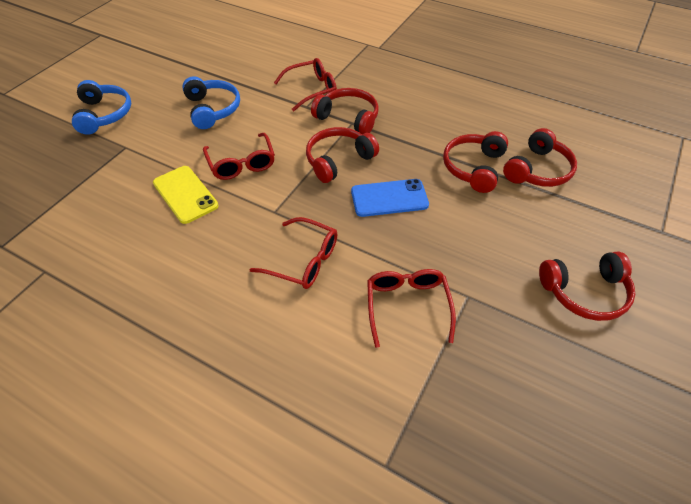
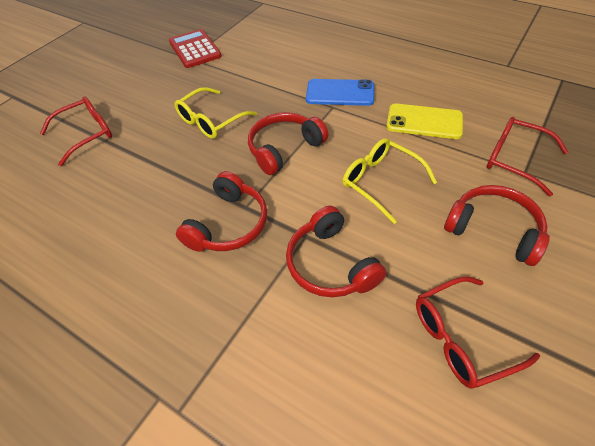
blue headphones: 2 -> 0
red calculator: 0 -> 1
red glasses: 4 -> 3
red headphones: 5 -> 4
yellow glasses: 0 -> 2

